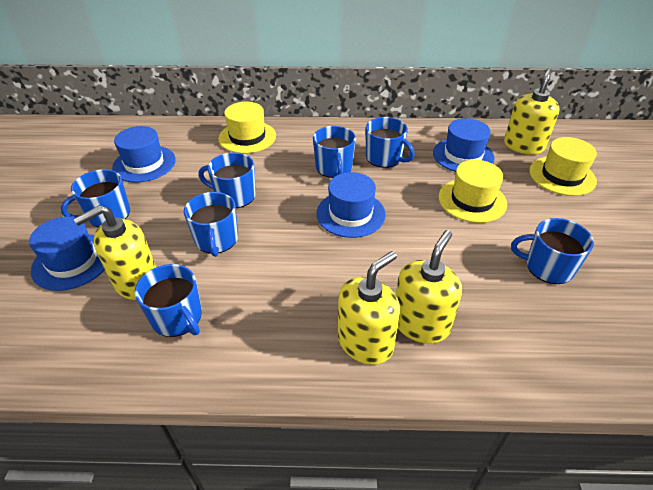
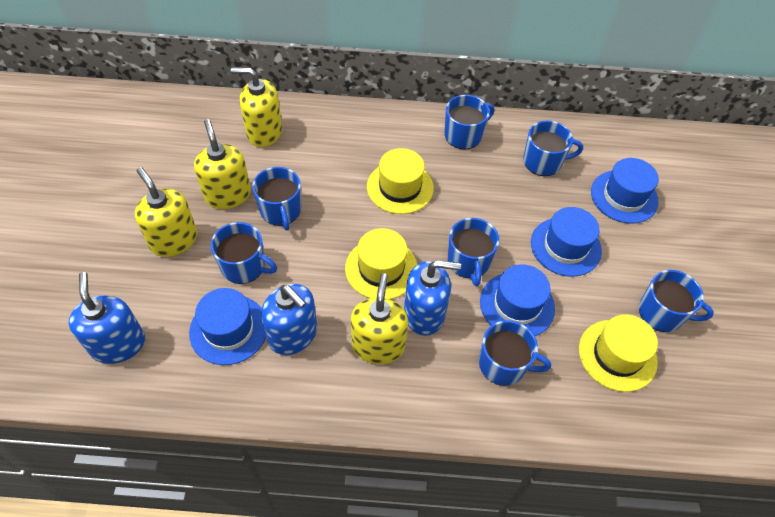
blue soap dispenser: 0 -> 3

